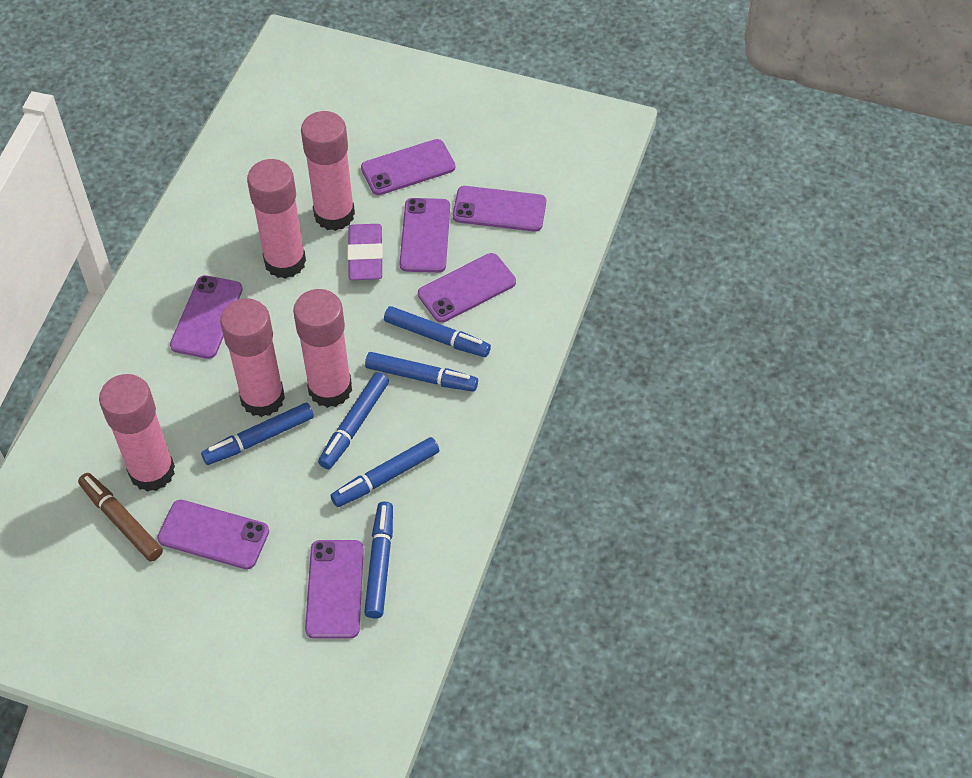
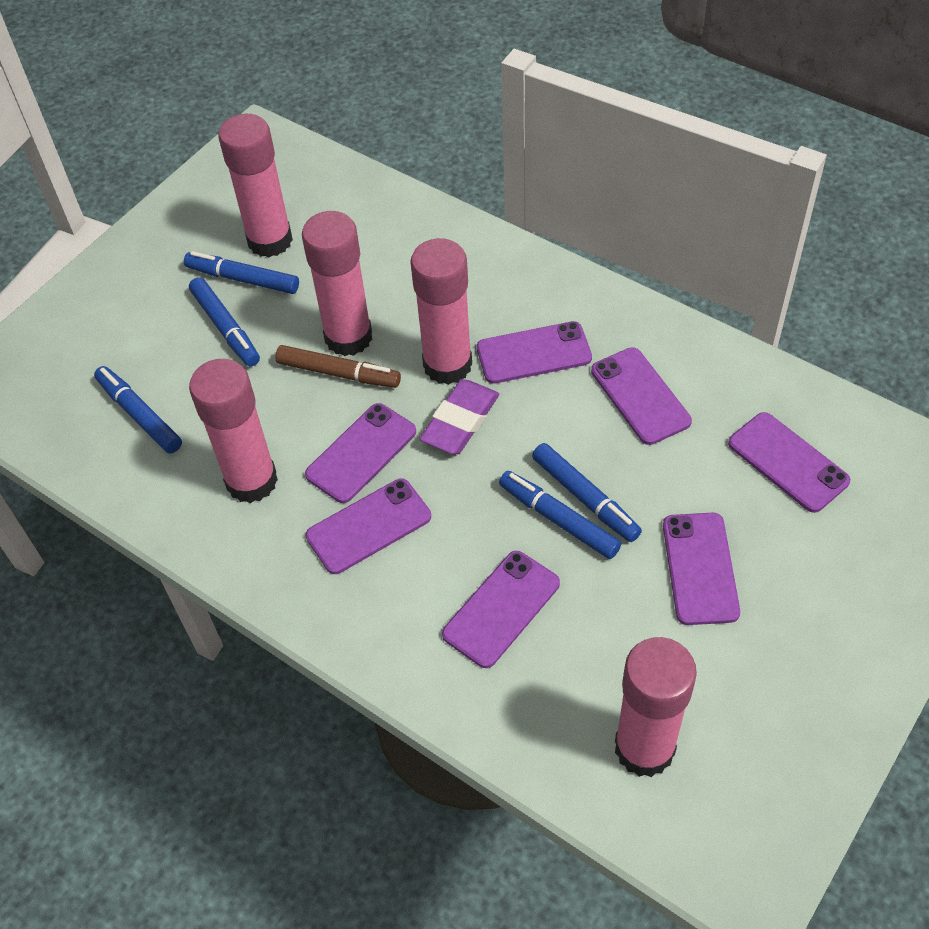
blue marker: 6 -> 5

